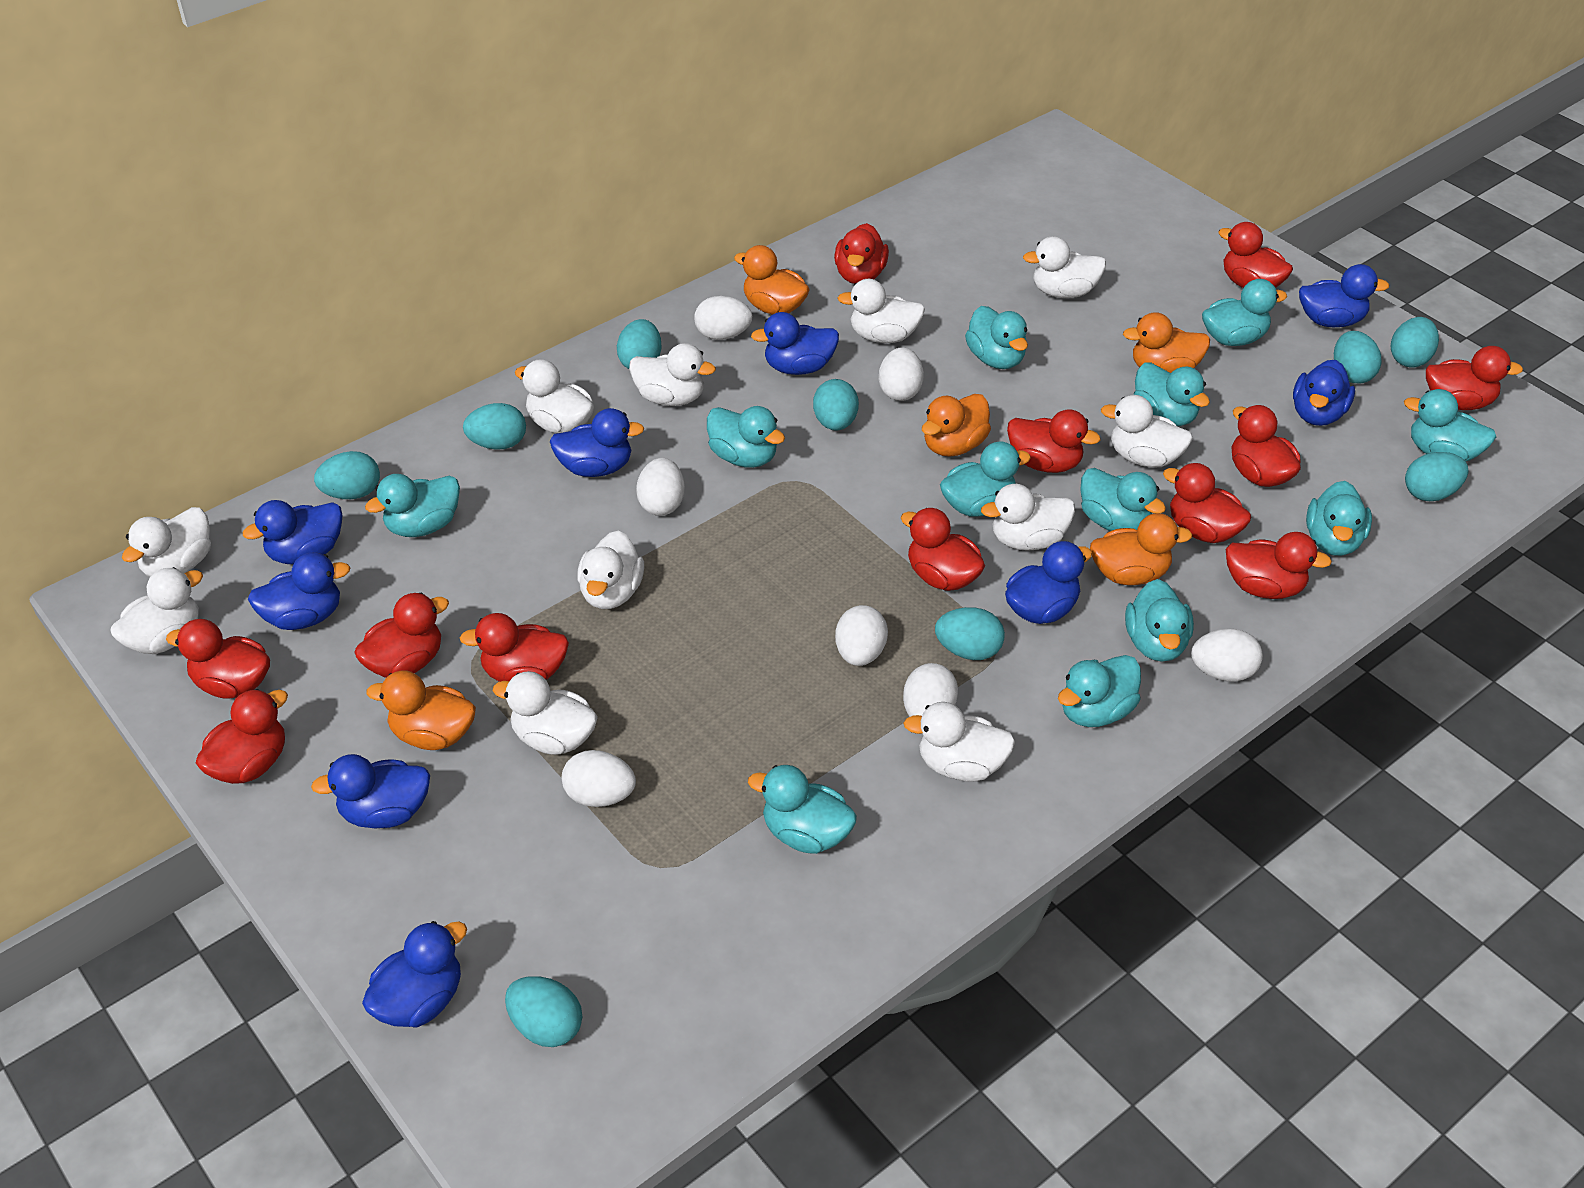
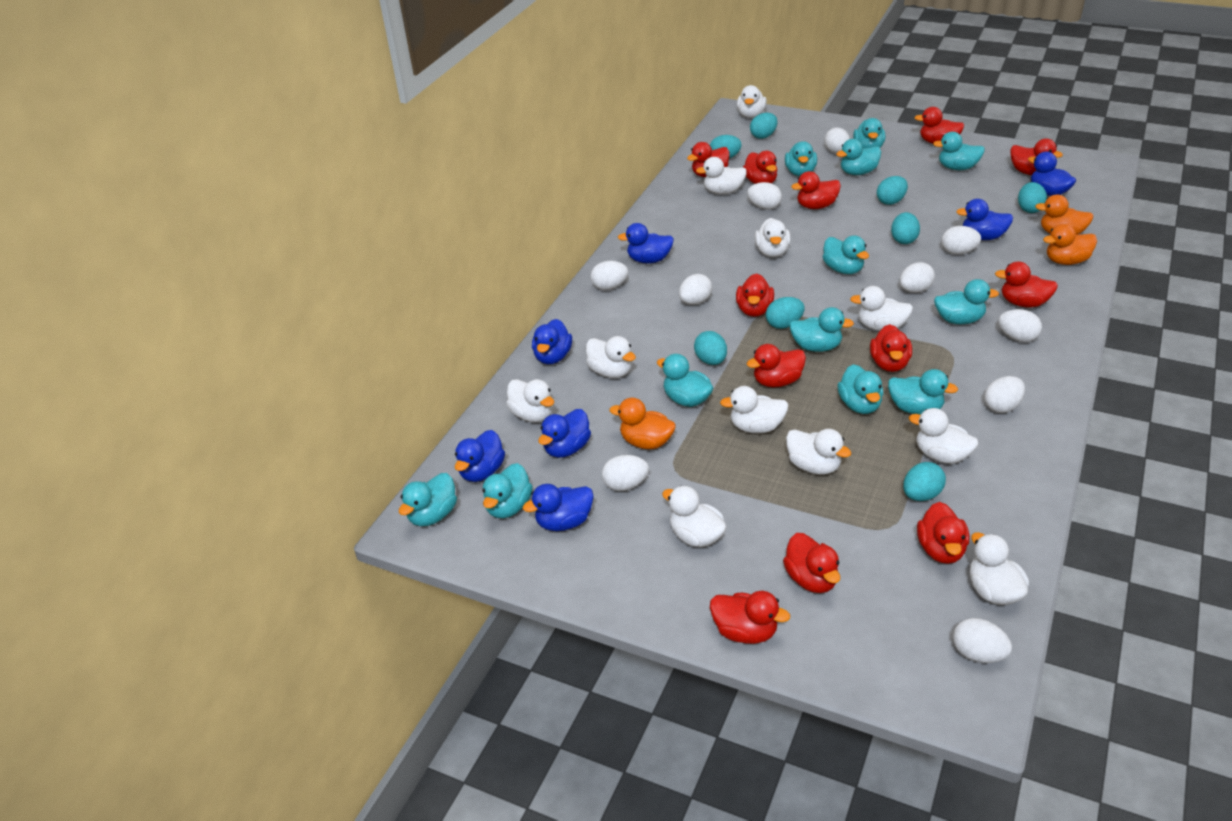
blue duck: 9 -> 7
orange duck: 5 -> 3
turquoise egg: 9 -> 8
white egg: 7 -> 10

